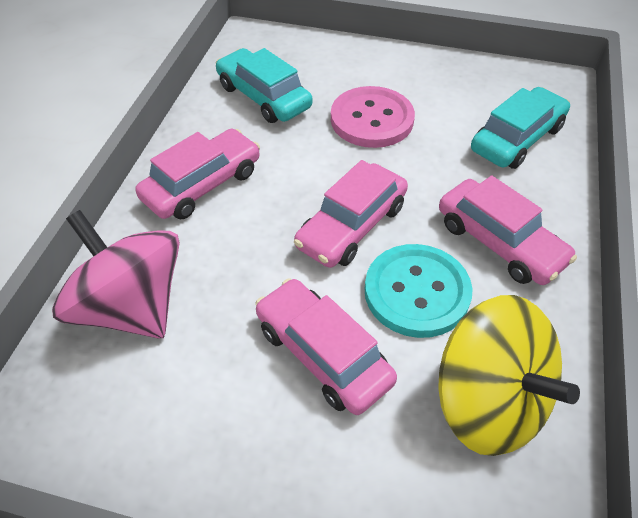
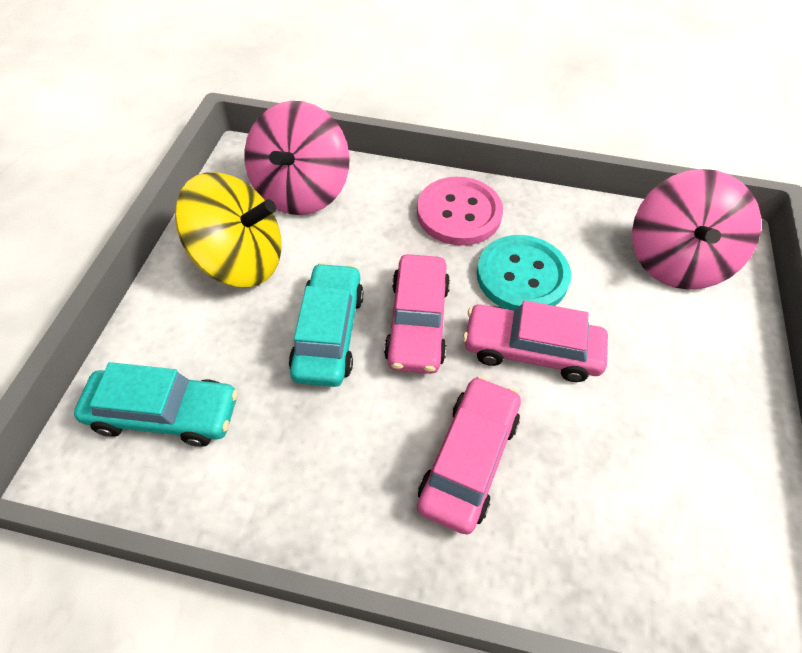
pink car: 4 -> 3
pink spinning top: 1 -> 2

